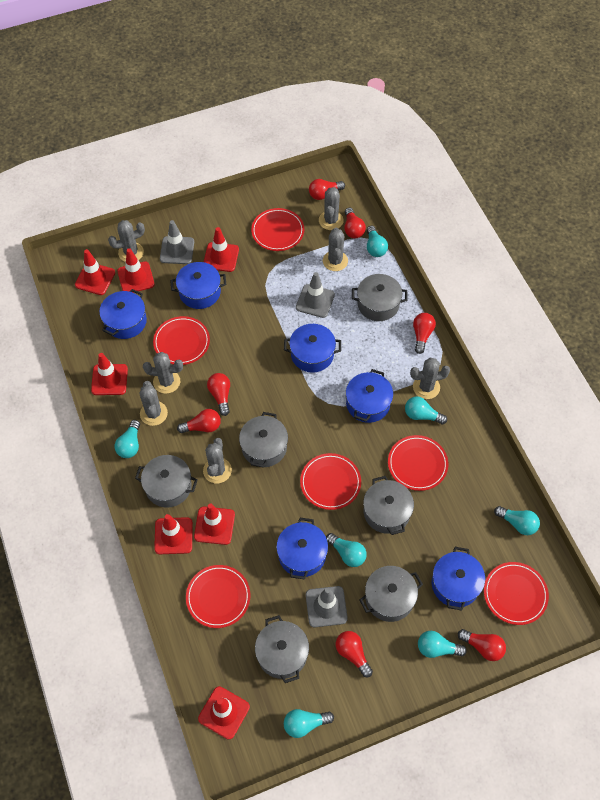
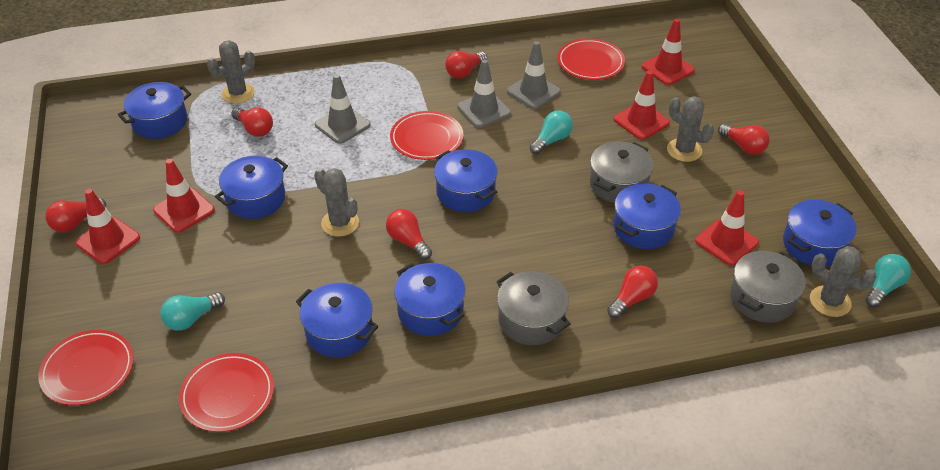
blue pot: 6 -> 7
grey cactus: 7 -> 4
grey pot: 6 -> 3
red light bulb: 7 -> 6
red plate: 6 -> 4
red traffic cone: 7 -> 5
turquoise light bulb: 7 -> 3

